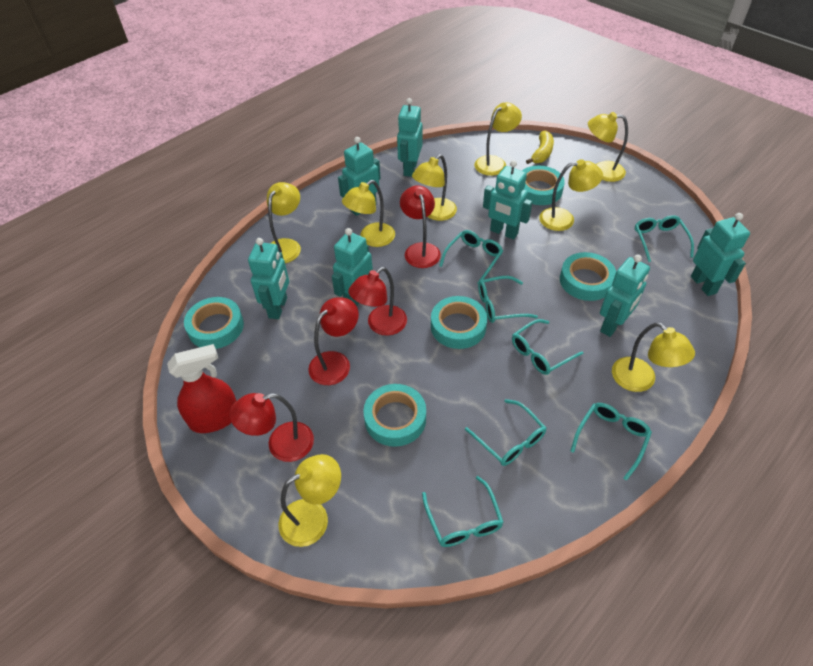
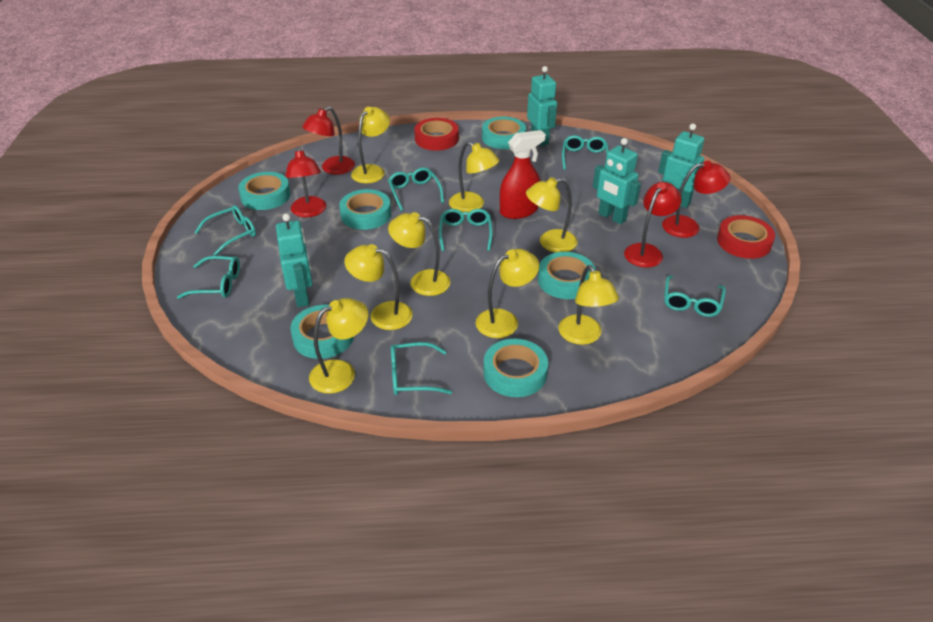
red tape: 0 -> 2
turquoise robot: 7 -> 4
turquoise tape: 5 -> 6
yellow banana: 1 -> 0

